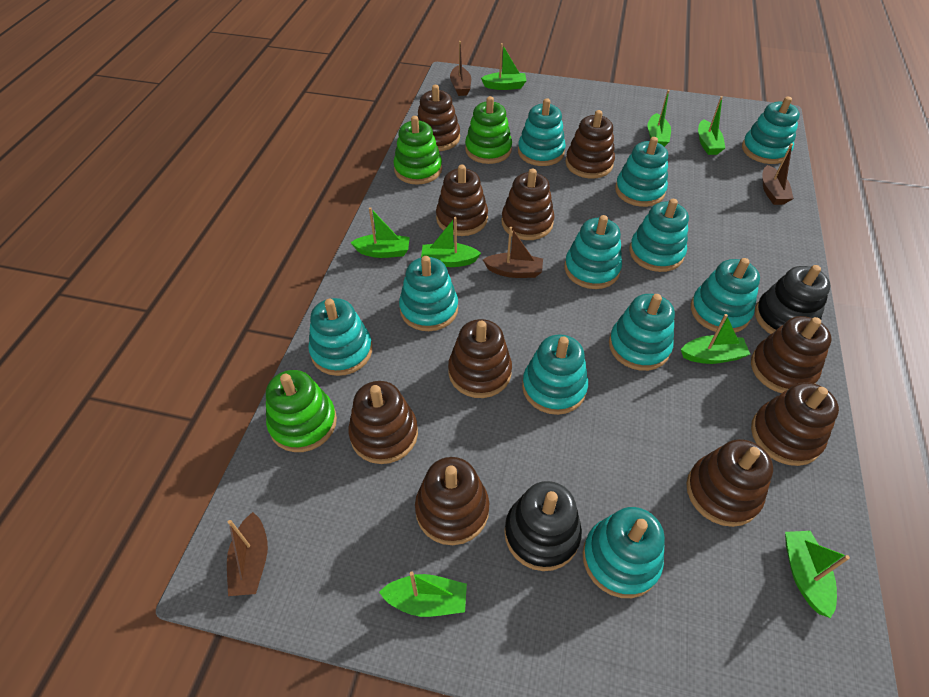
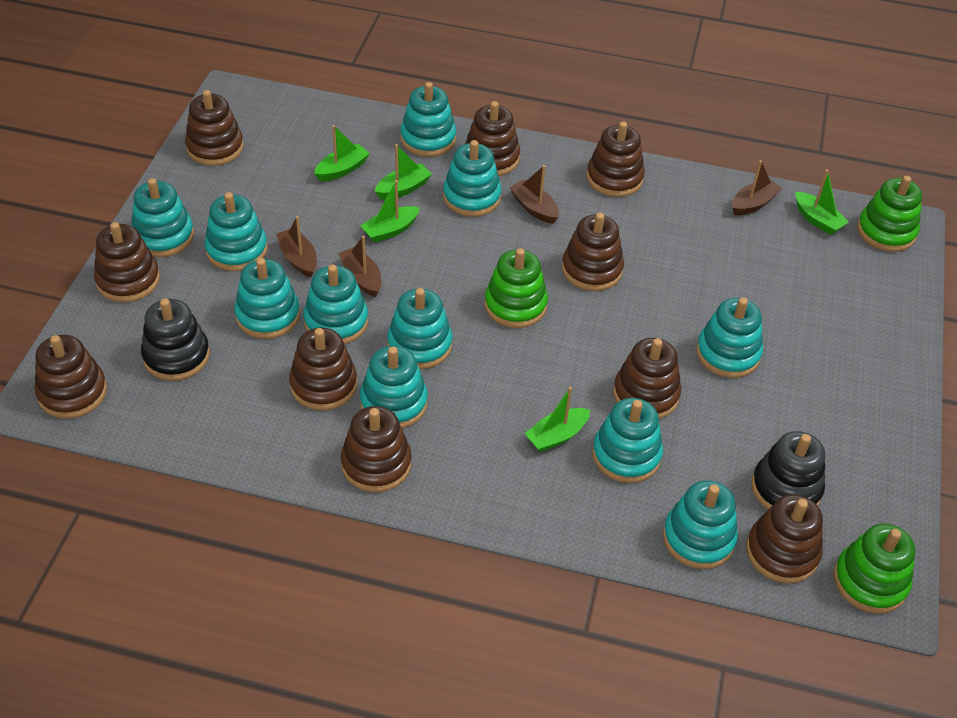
green boat: 8 -> 5

